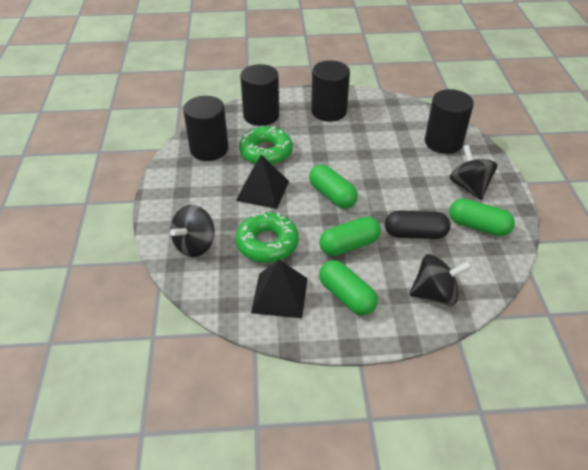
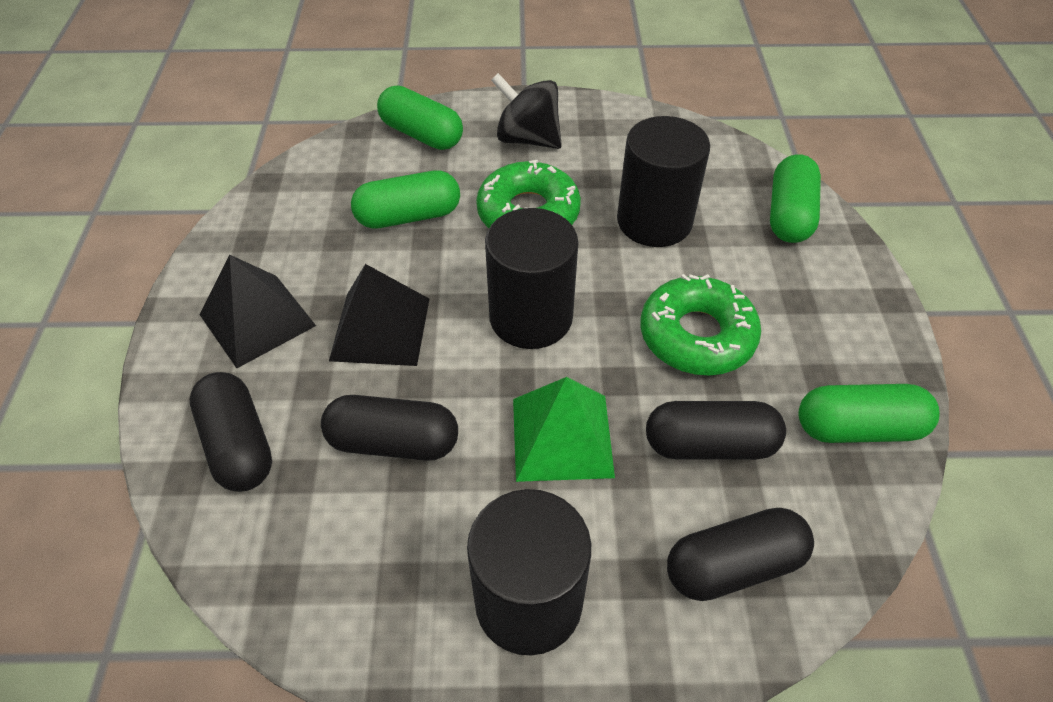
black capsule: 1 -> 4
black cylinder: 4 -> 3
black spinning top: 3 -> 1
green pyramid: 0 -> 1

